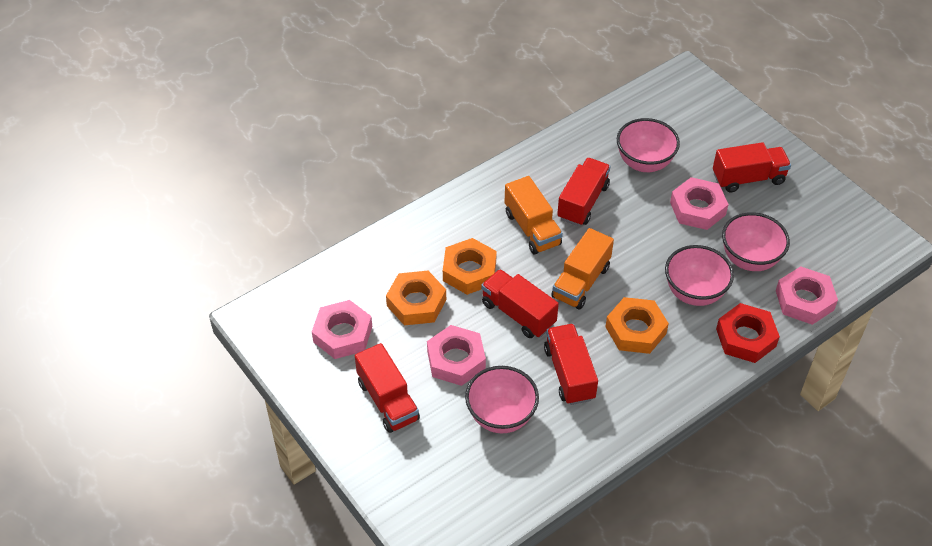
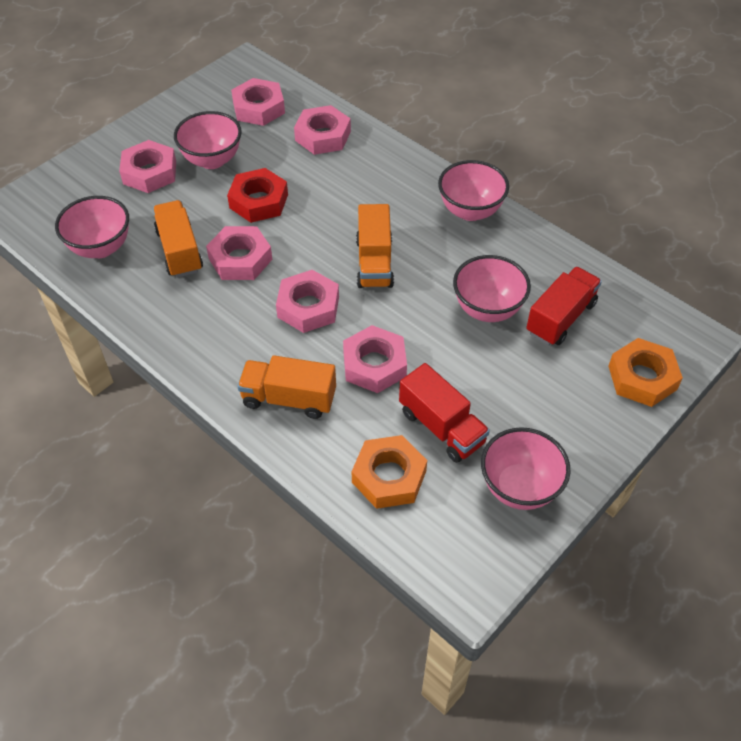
orange nut: 3 -> 2
orange truck: 2 -> 3
pink bowl: 4 -> 5
pink nut: 4 -> 6
red truck: 5 -> 2

